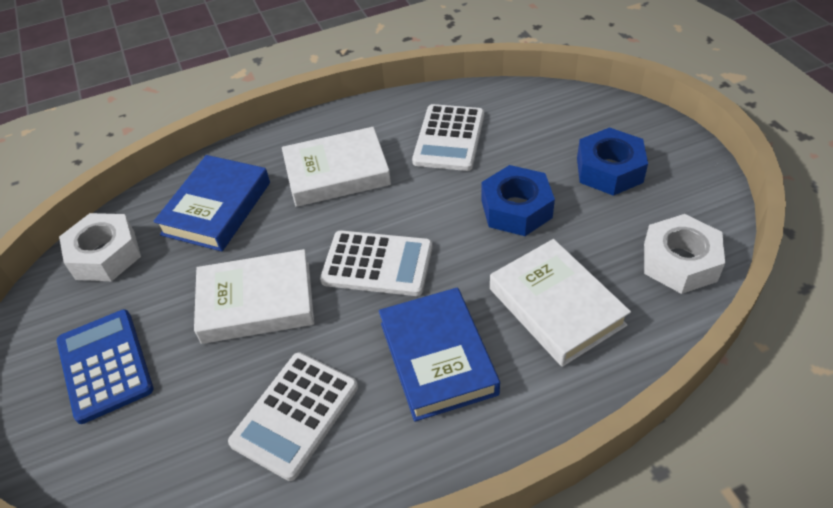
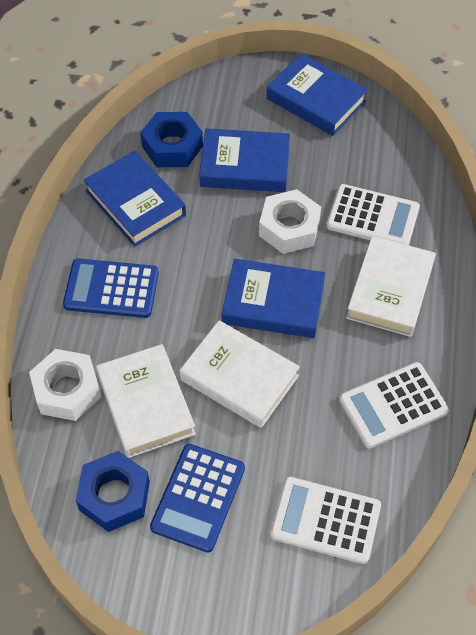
blue book: 2 -> 4
blue calculator: 1 -> 2

